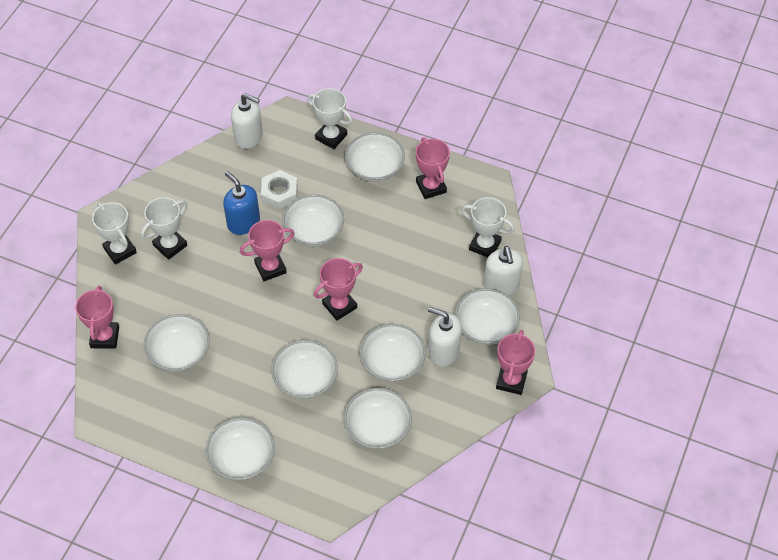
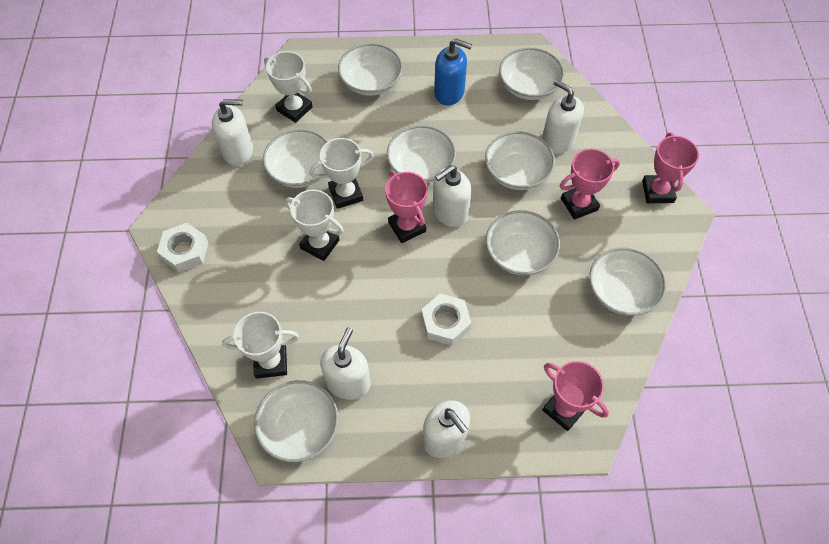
pink trophy: 5 -> 4
white nut: 1 -> 2
white soap dispenser: 3 -> 5

